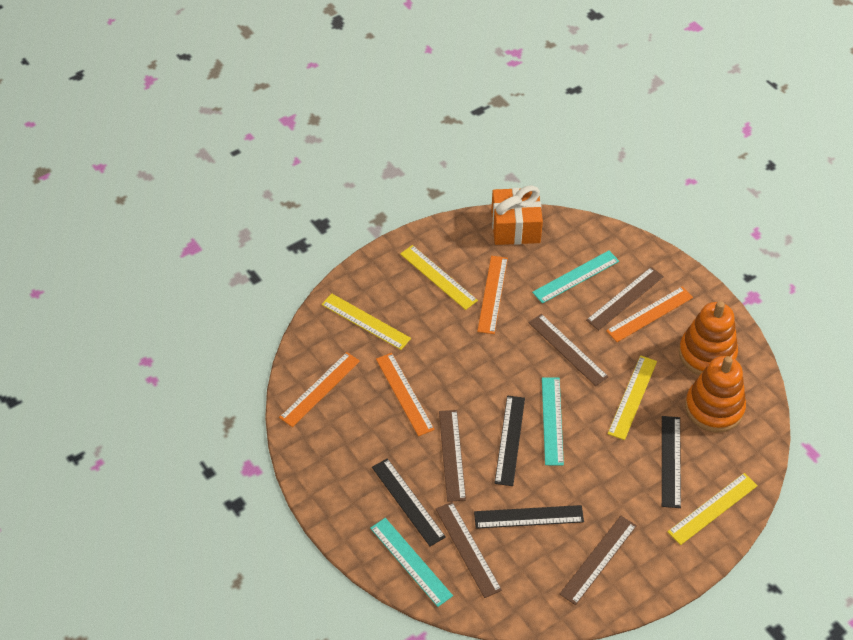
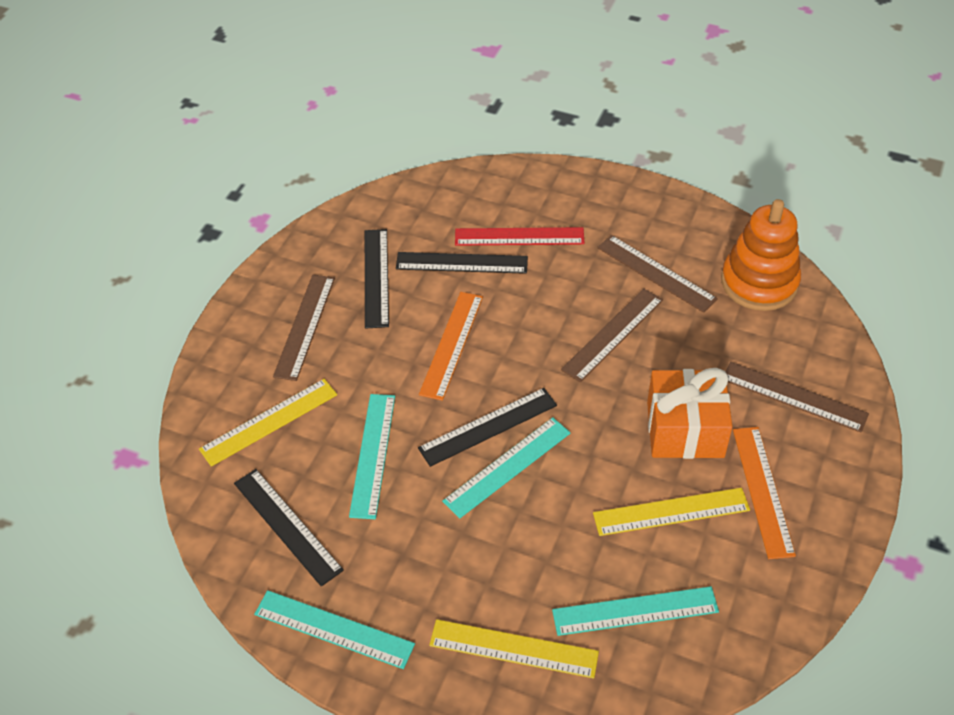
brown ruler: 5 -> 4
orange ruler: 4 -> 2
orange stacking toy: 2 -> 1
red ruler: 0 -> 1
turquoise ruler: 3 -> 4
yellow ruler: 4 -> 3

